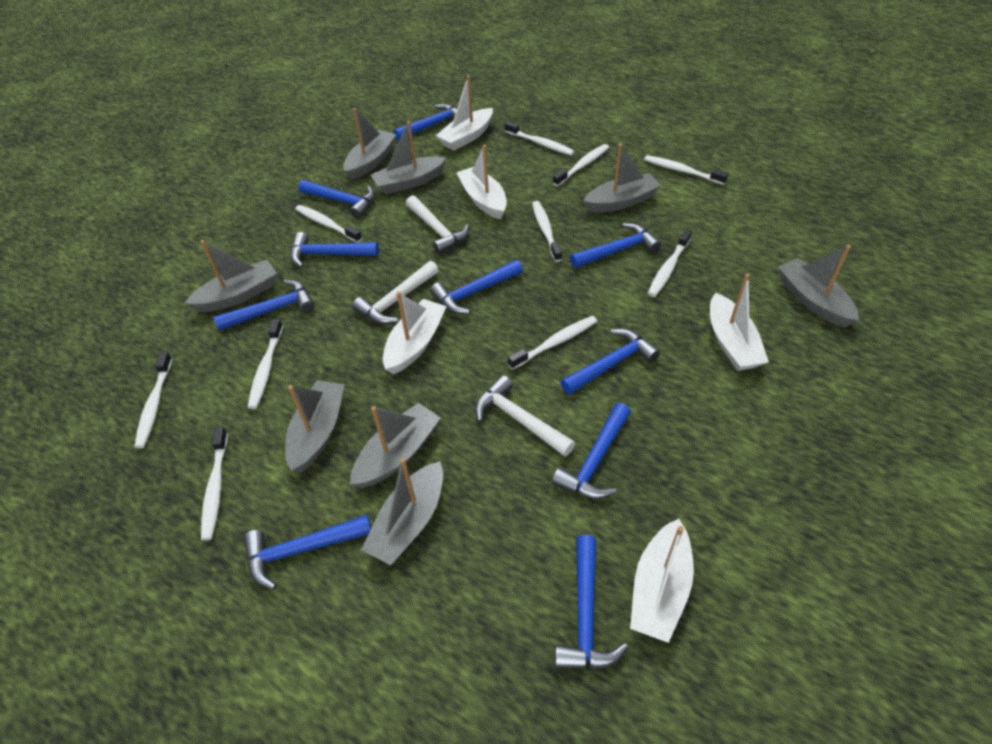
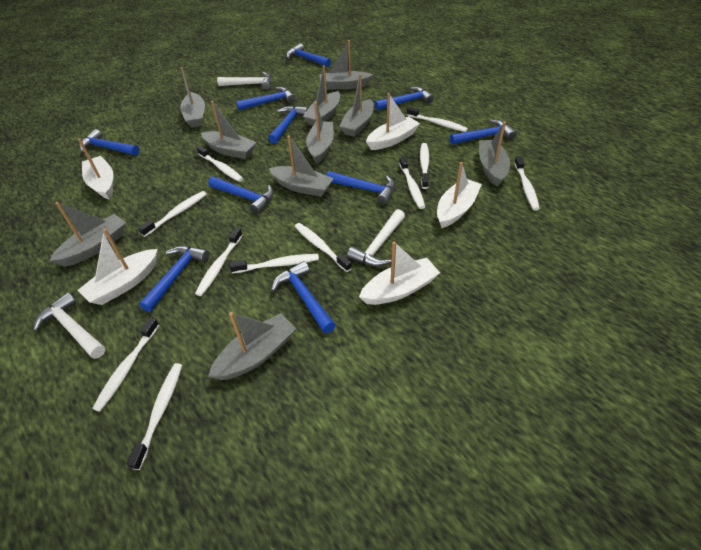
grey boat: 8 -> 10
white toothbrush: 10 -> 11

